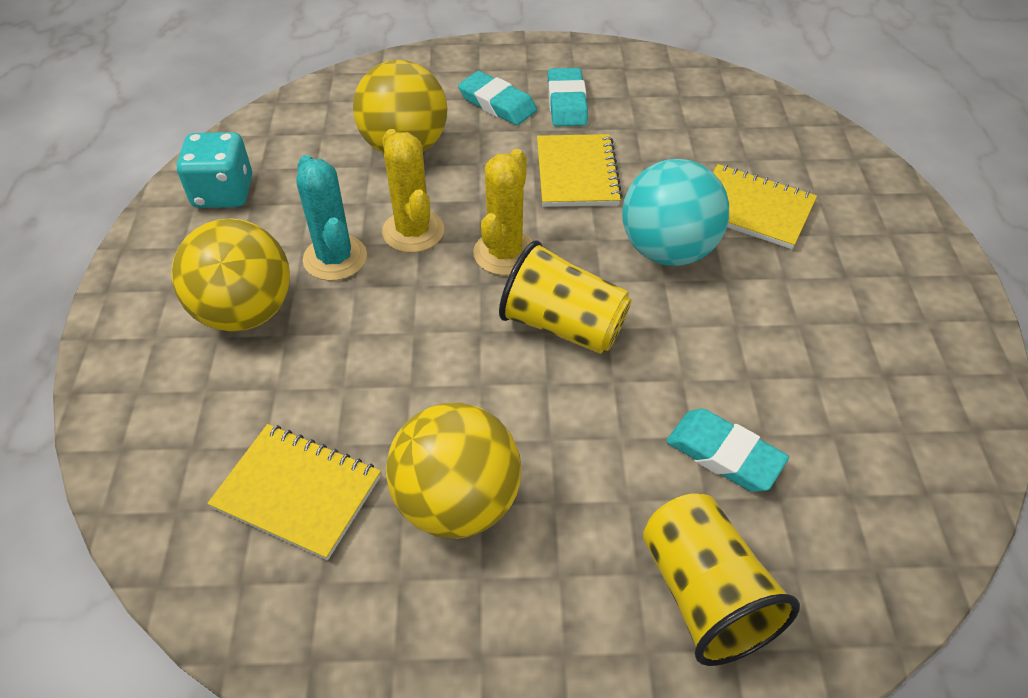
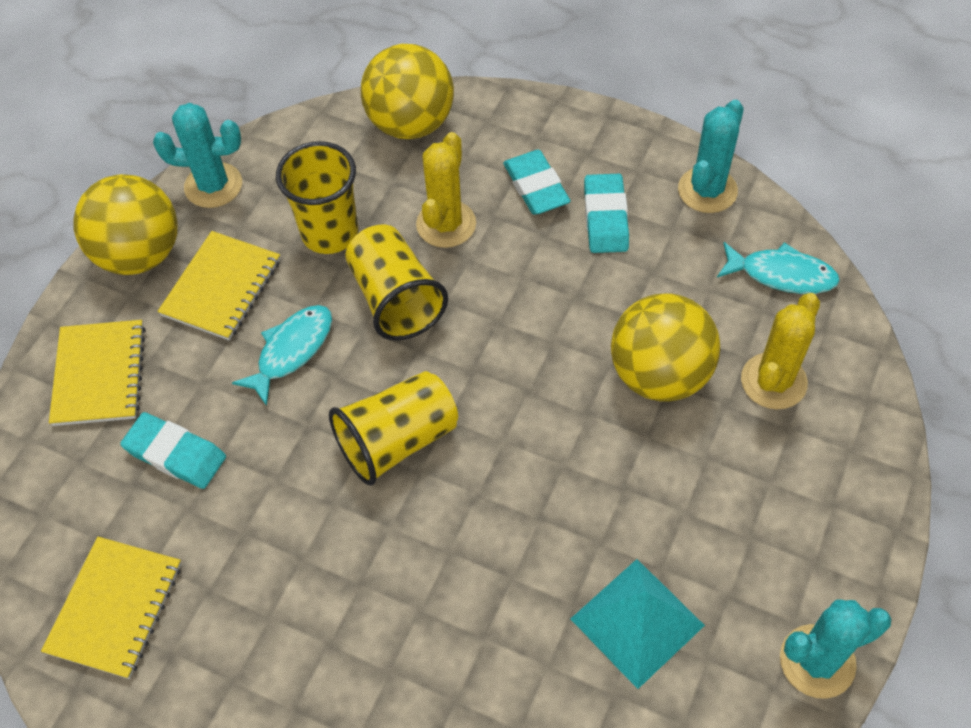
turquoise ball: 1 -> 0
turquoise cactus: 1 -> 3
turquoise dice: 1 -> 0
turquoise fish: 0 -> 2
turquoise pyramid: 0 -> 1
yellow cup: 2 -> 3

